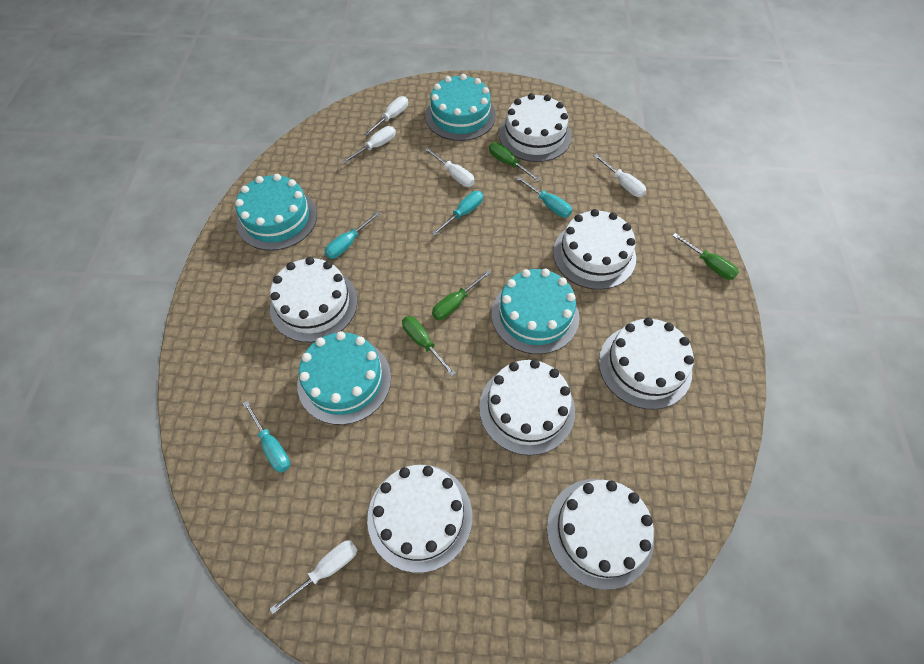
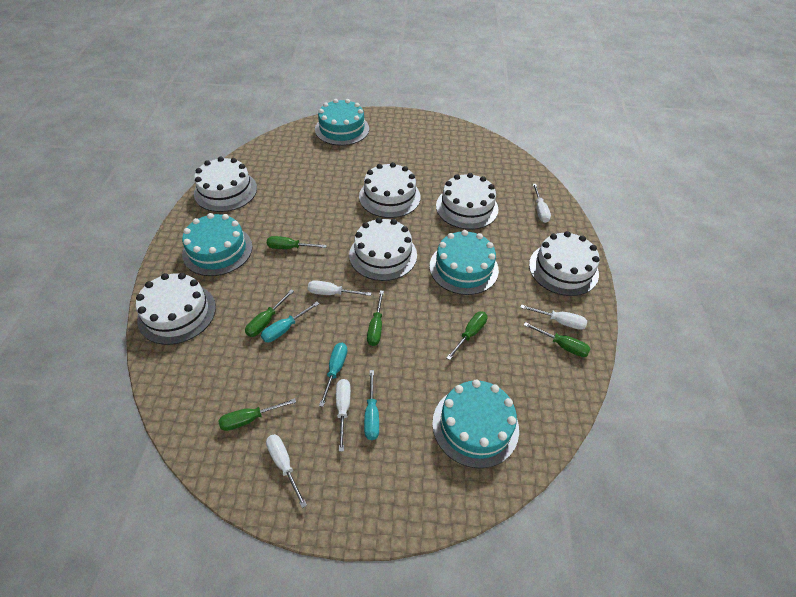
green screwdriver: 4 -> 6
turquoise screwdriver: 4 -> 3
white cake: 7 -> 6

